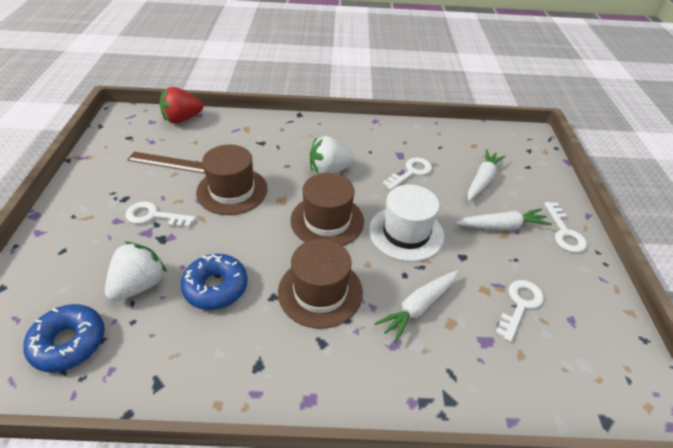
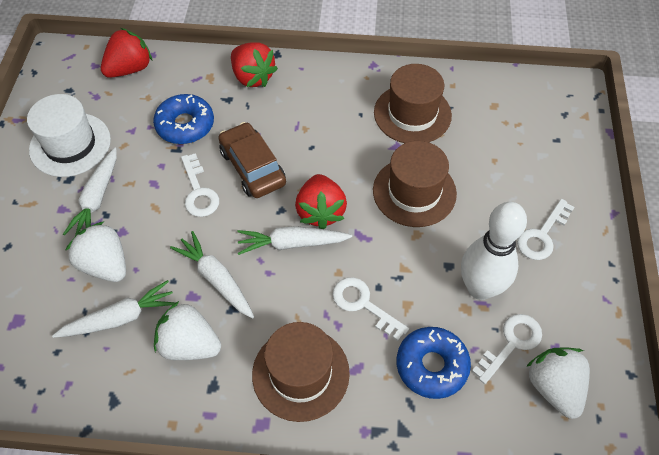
brown car: 0 -> 1
brown ruler: 1 -> 0
red strawberry: 1 -> 3
white bowling pin: 0 -> 1
white carrot: 3 -> 4
white strawberry: 2 -> 3

